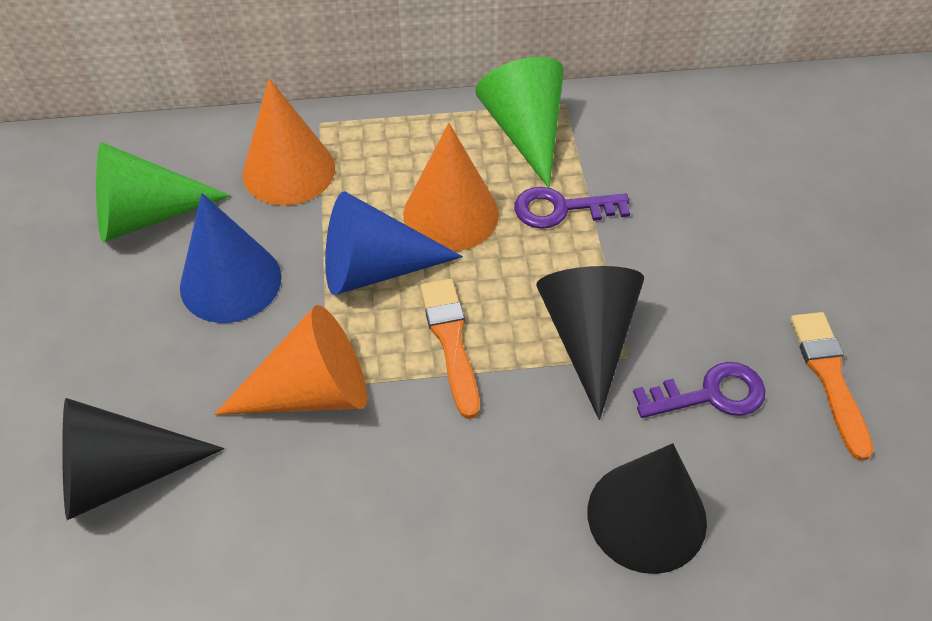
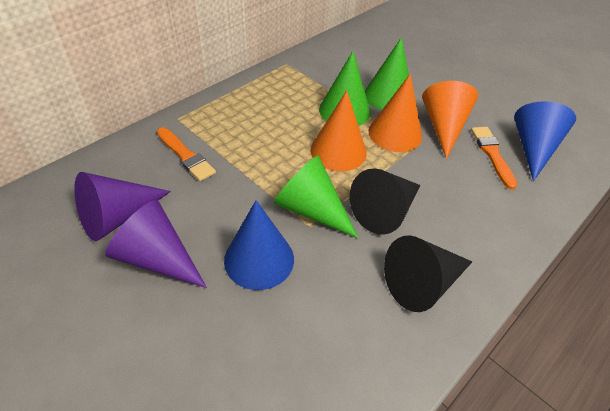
black cone: 3 -> 2
green cone: 2 -> 3
purple cone: 0 -> 2
purple key: 2 -> 0

